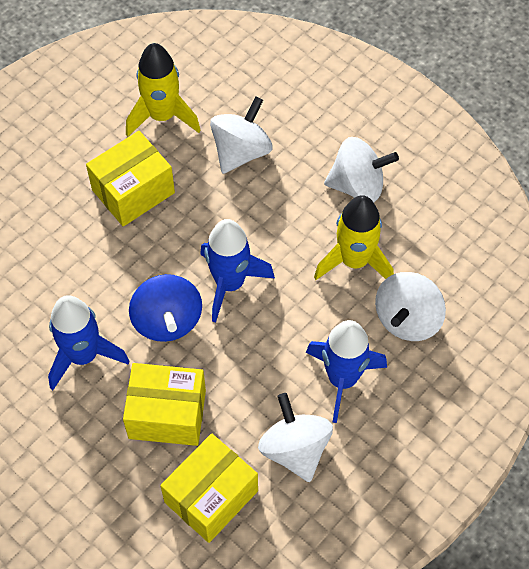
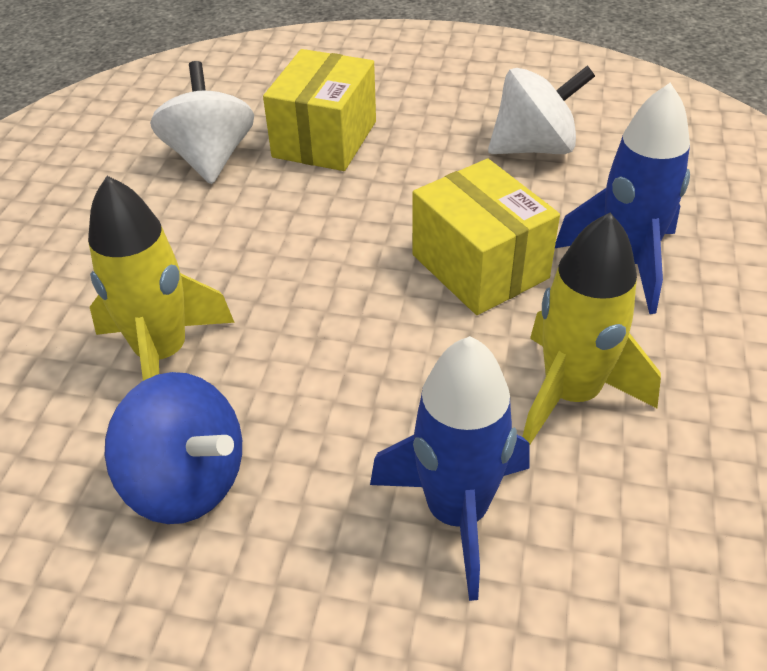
blue rocket: 3 -> 2
white spinning top: 4 -> 2
yellow box: 3 -> 2

